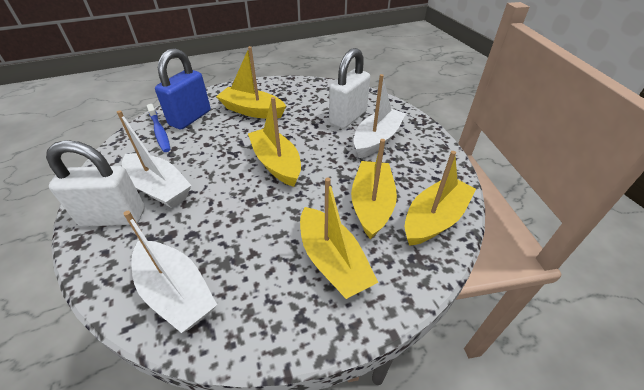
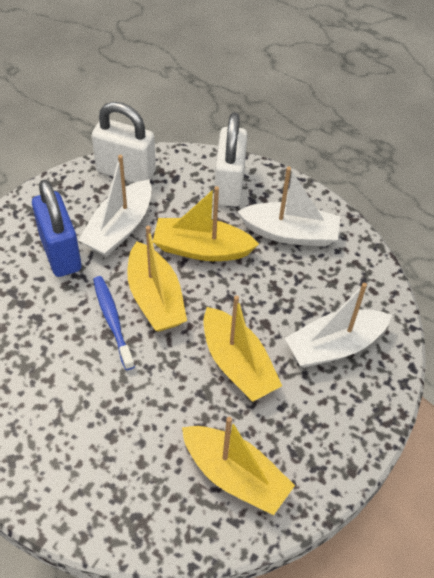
yellow boat: 5 -> 4

